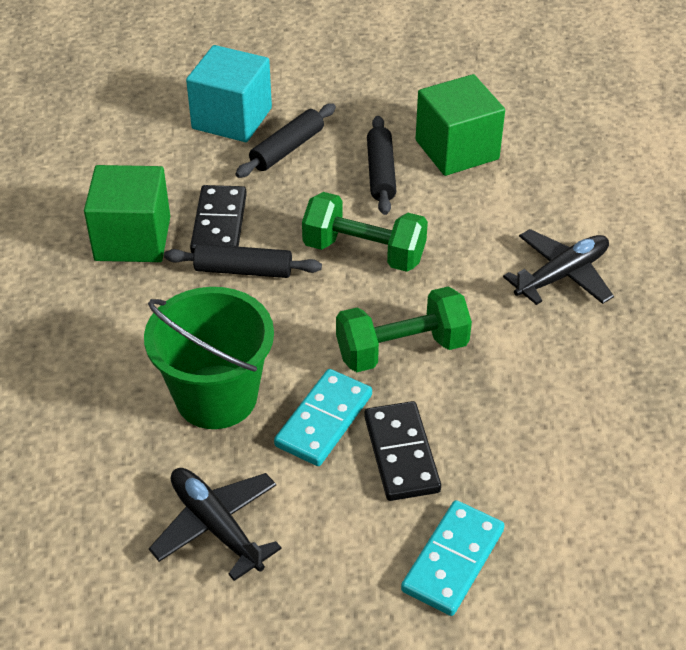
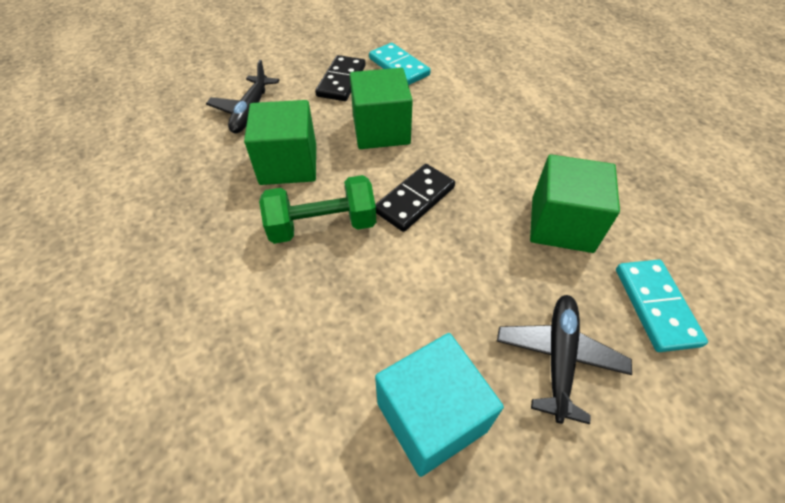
black rolling pin: 3 -> 0
green bucket: 1 -> 0
green cube: 2 -> 3
green dumbbell: 2 -> 1

